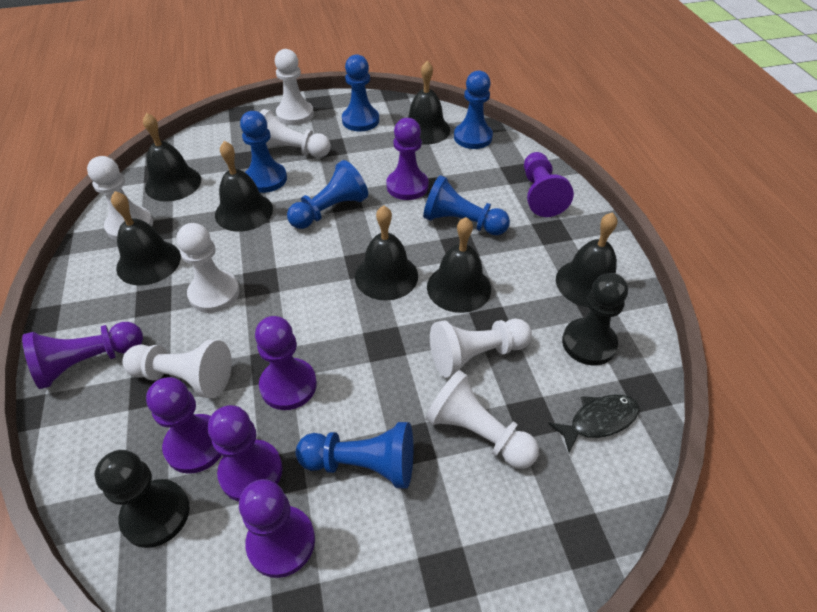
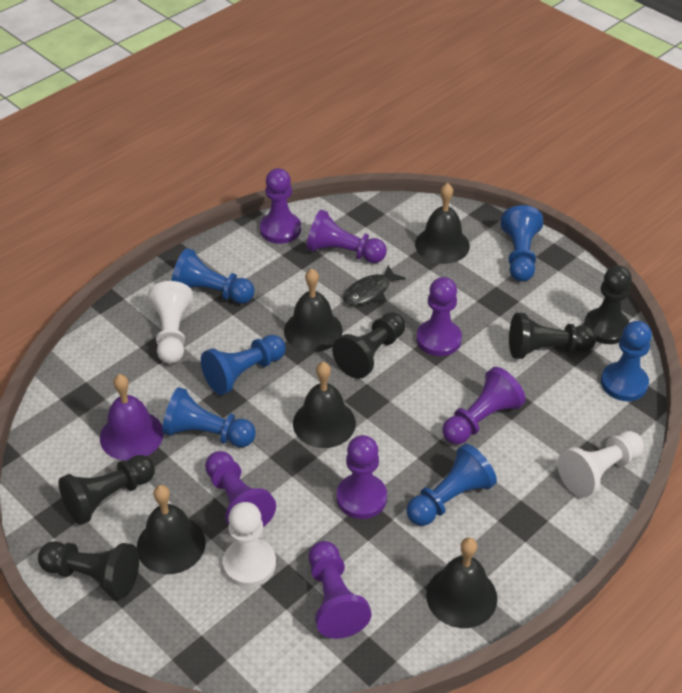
black bell: 7 -> 5
black pawn: 2 -> 5
purple bell: 0 -> 1
white pawn: 7 -> 3

